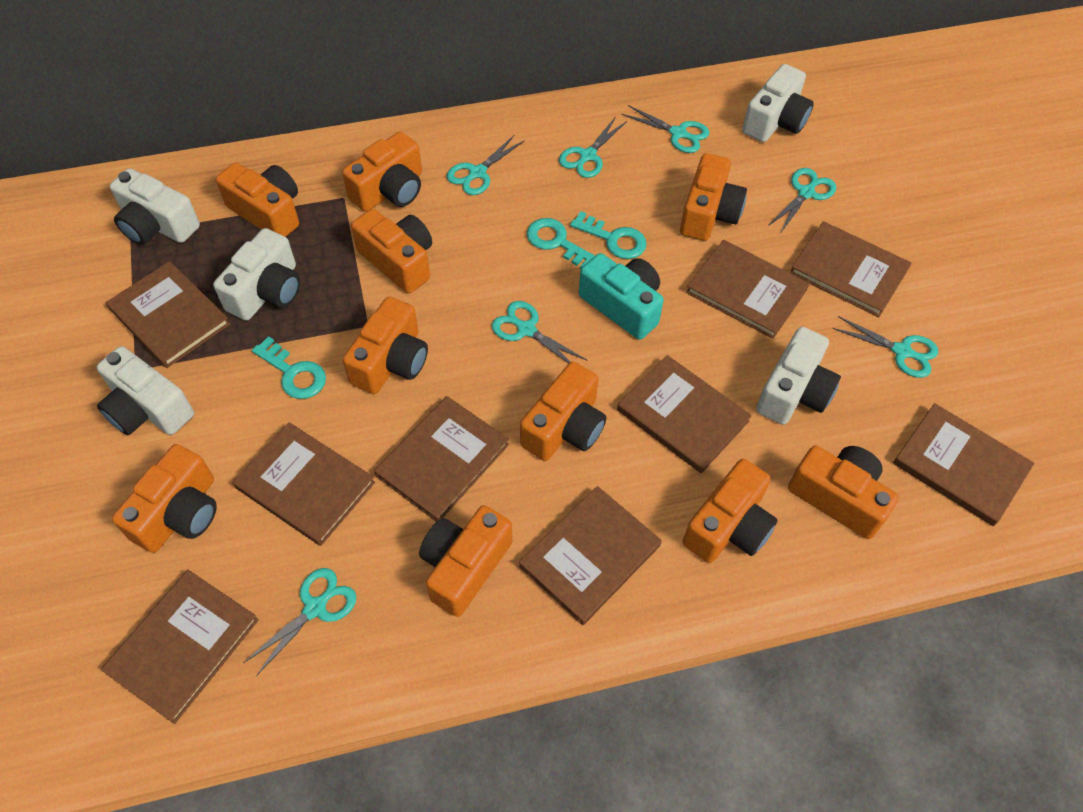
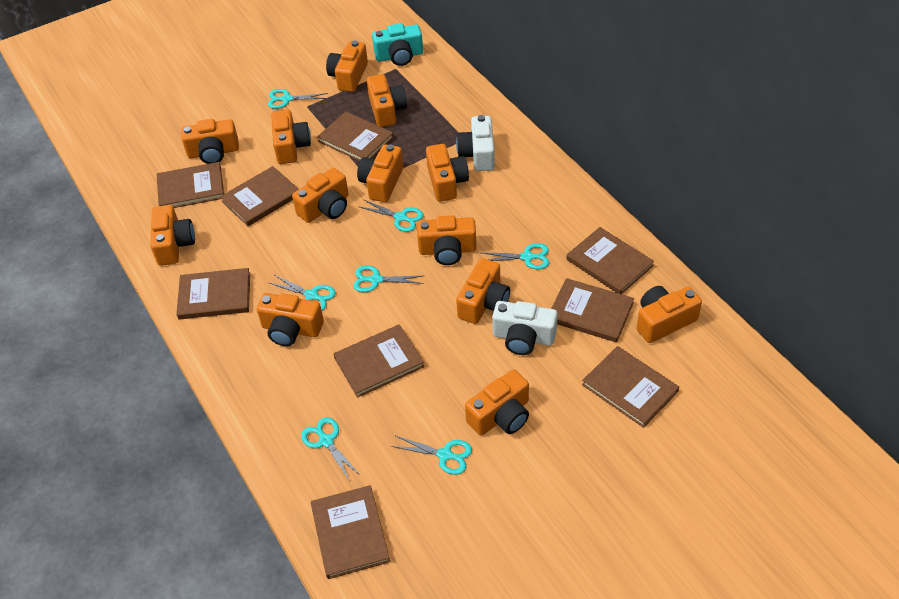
orange camera: 10 -> 13
turquoise key: 3 -> 0
white camera: 5 -> 2

